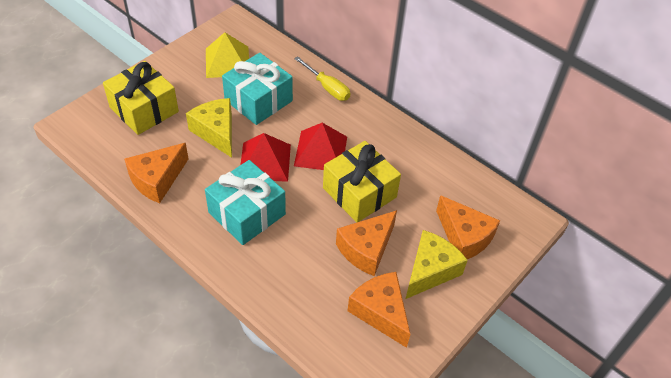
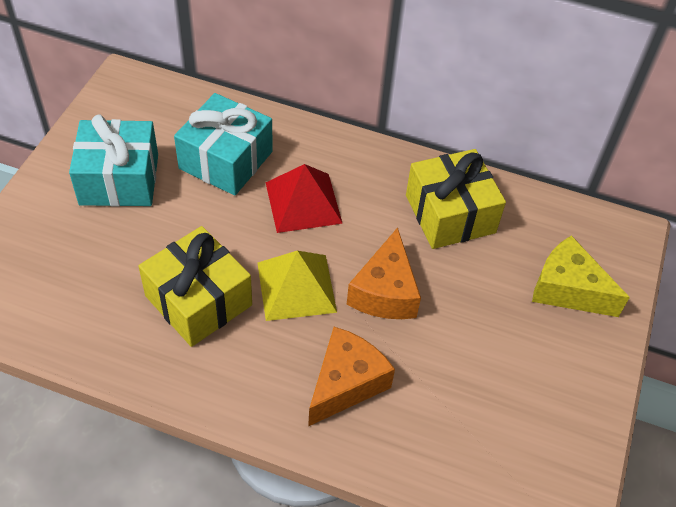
orange cheese: 4 -> 2
red pyramid: 2 -> 1
yellow cheese: 2 -> 1
yellow screwdriver: 1 -> 0

